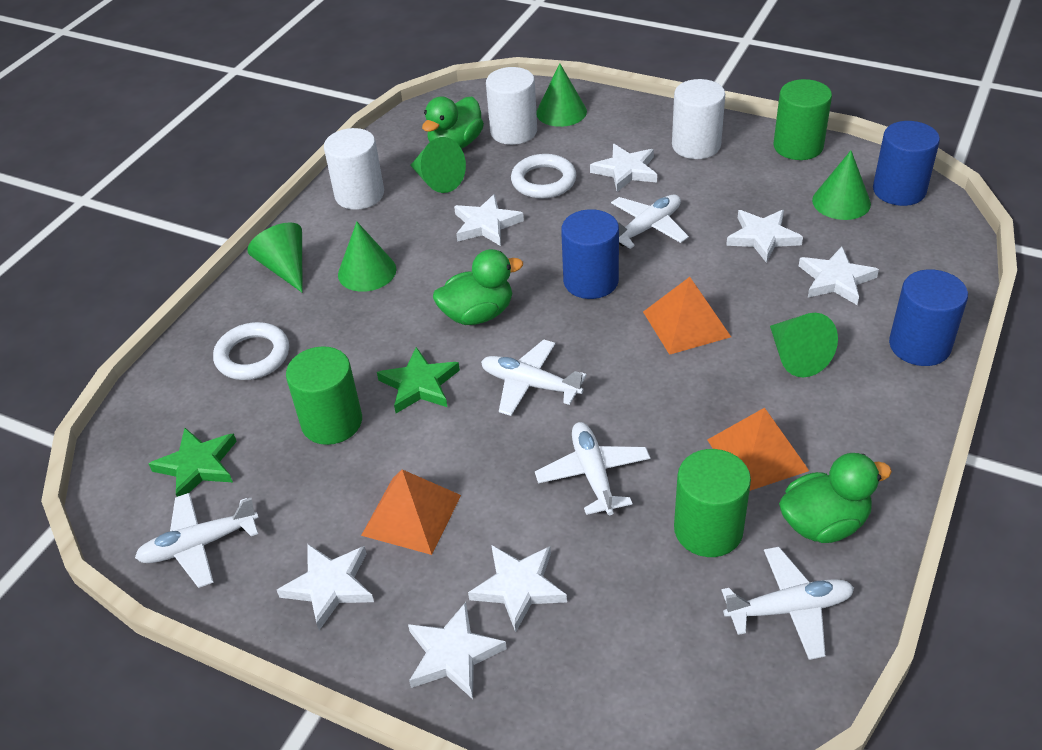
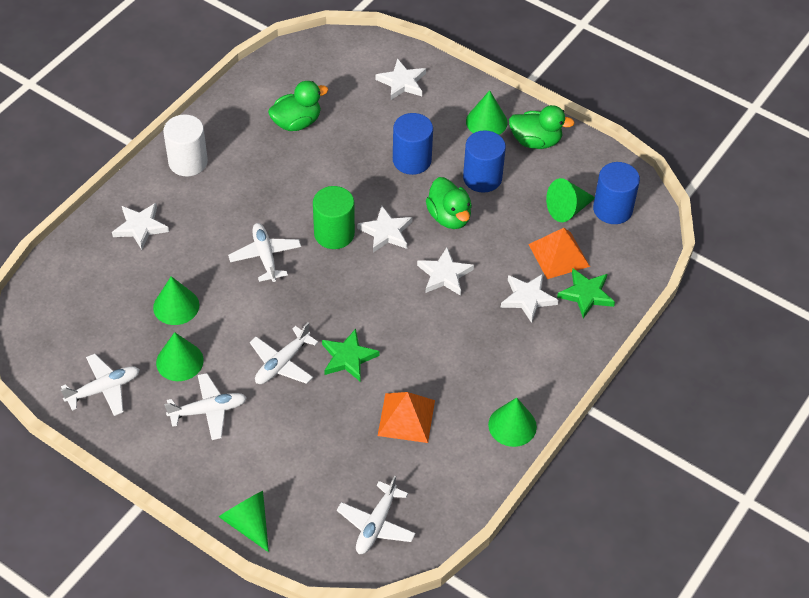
green cylinder: 3 -> 1
orange pyramid: 3 -> 2
white cylinder: 3 -> 1
white ring: 2 -> 0
white star: 7 -> 5

